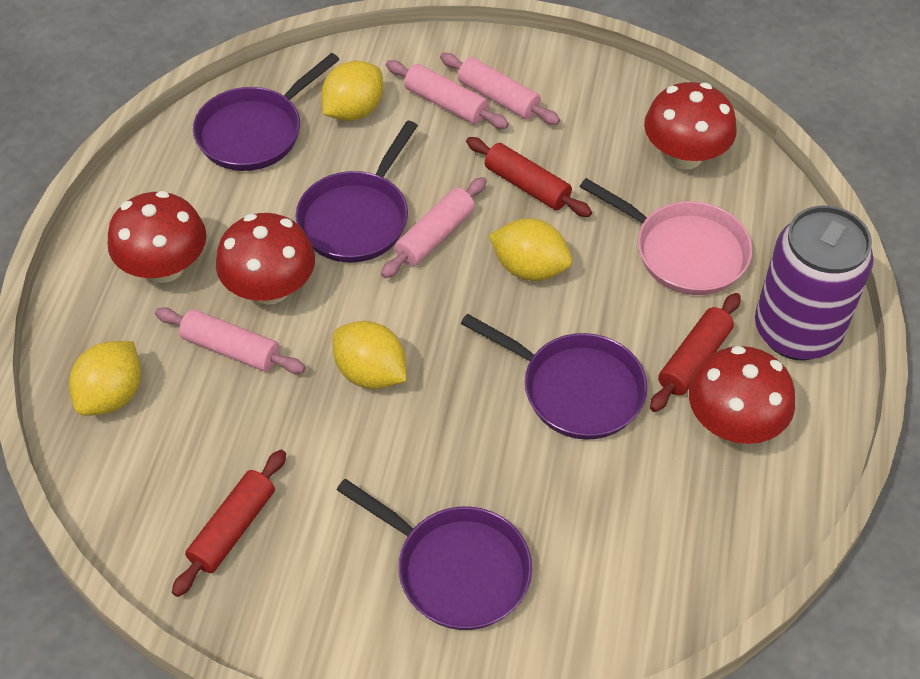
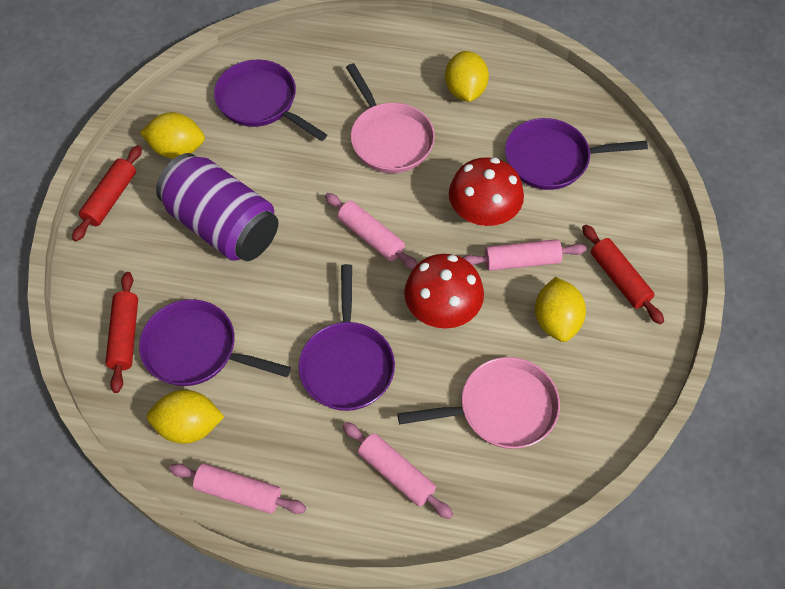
pink pan: 1 -> 2
red mushroom: 4 -> 2

